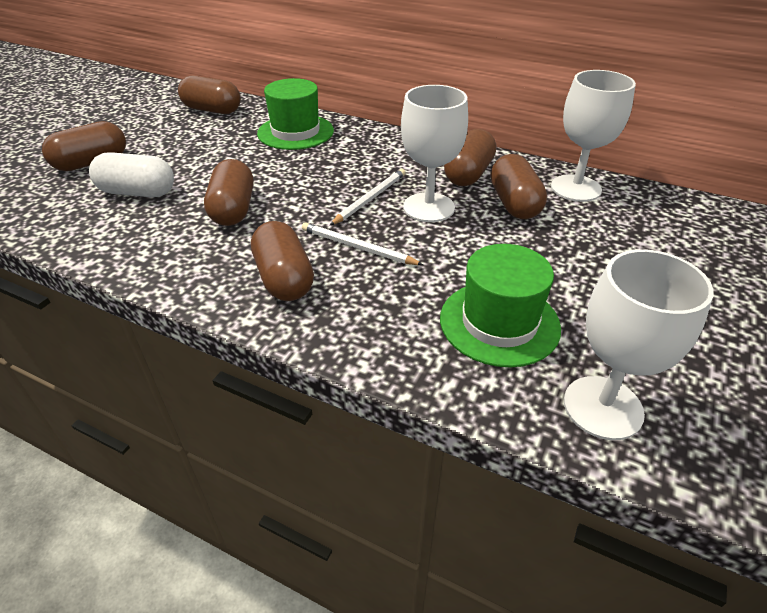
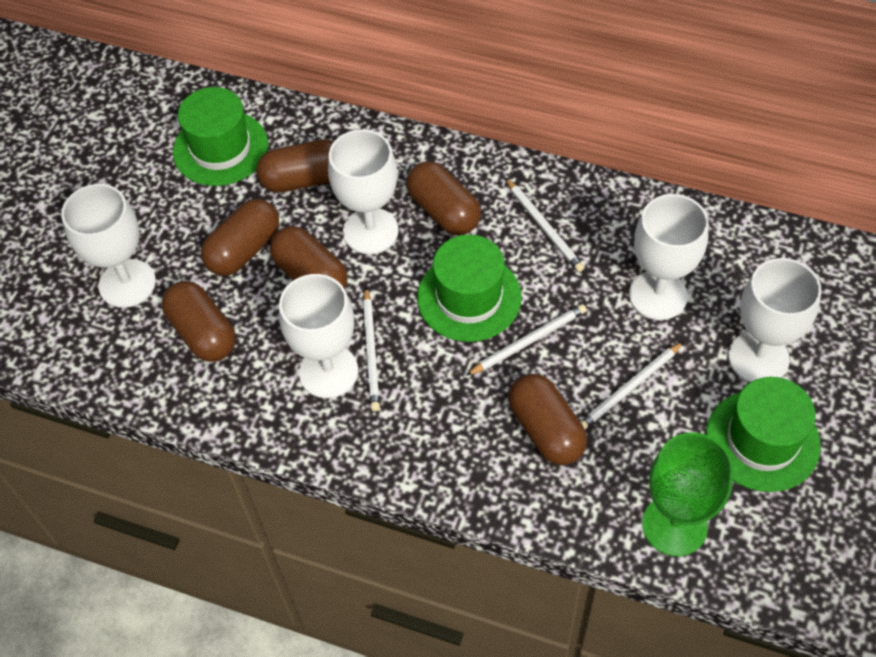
green goblet: 0 -> 1
green hat: 2 -> 3
white capsule: 1 -> 0
white goblet: 3 -> 5
white pencil: 2 -> 4

